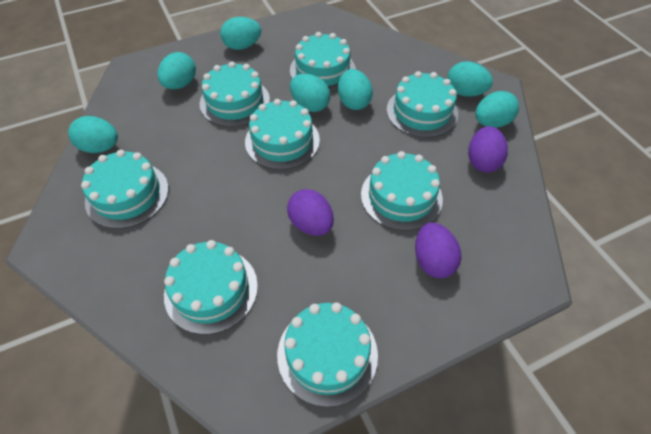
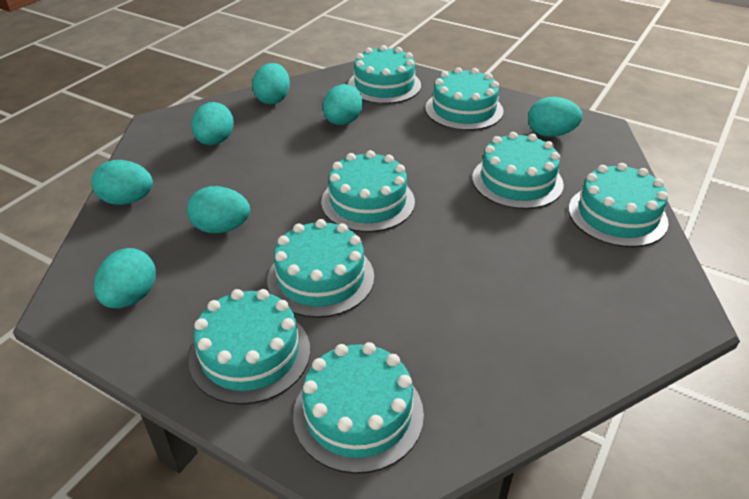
purple egg: 3 -> 0

